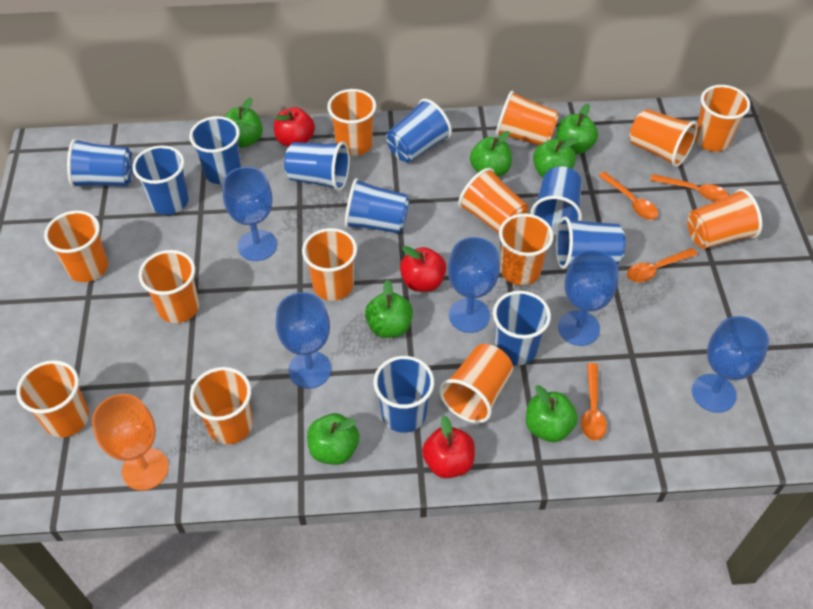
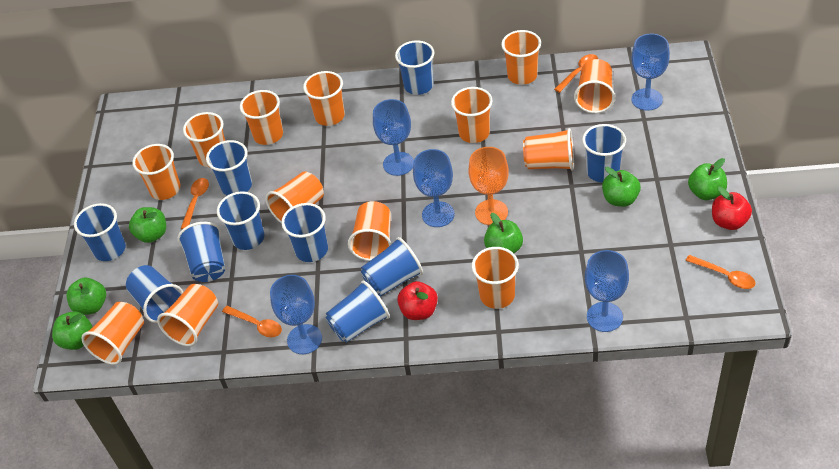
green apple: 7 -> 6
red apple: 3 -> 2

